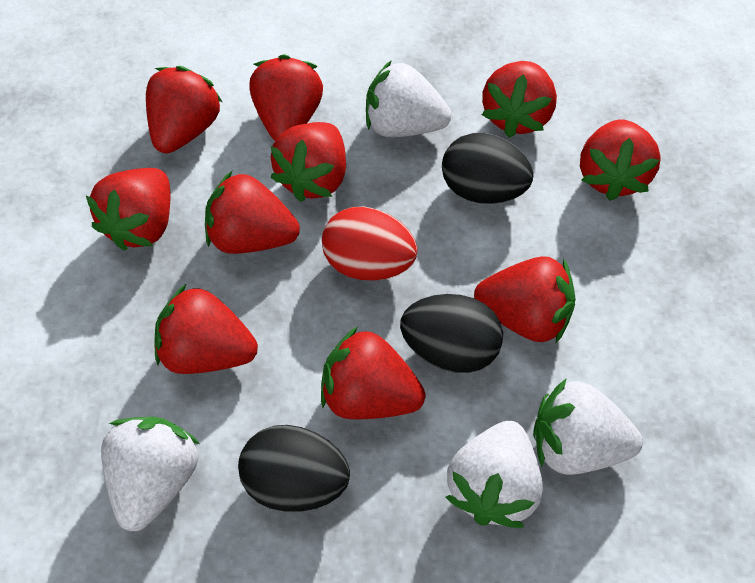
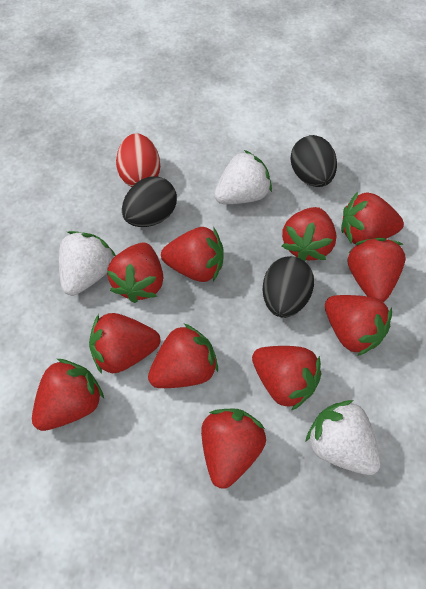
red strawberry: 10 -> 11
white strawberry: 4 -> 3

